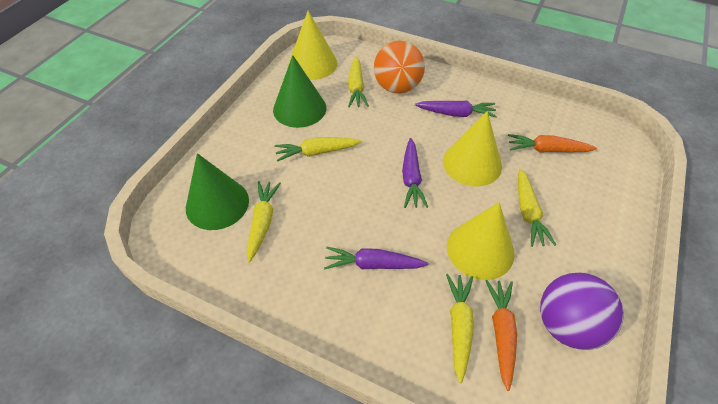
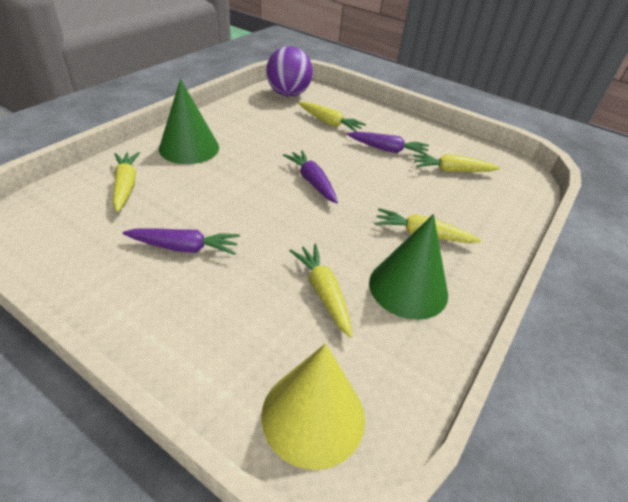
orange ball: 1 -> 0
orange carrot: 2 -> 0
yellow cone: 3 -> 1

